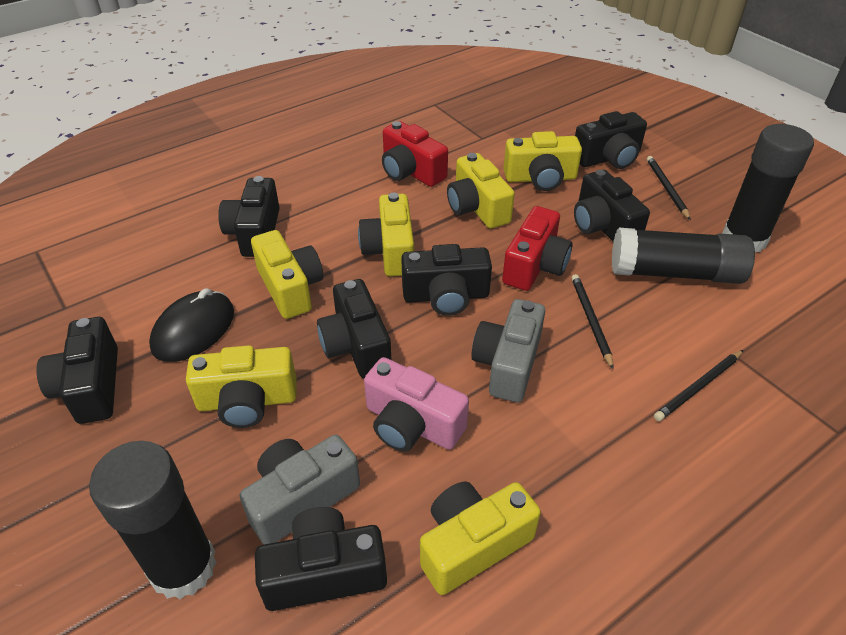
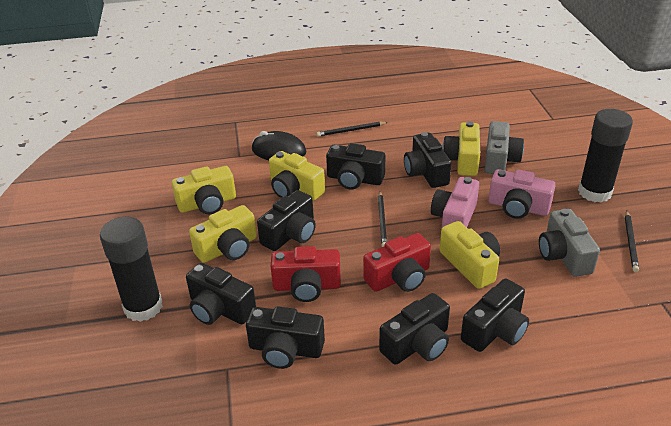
black glue stick: 3 -> 2
pink camera: 1 -> 2
yellow camera: 6 -> 5

